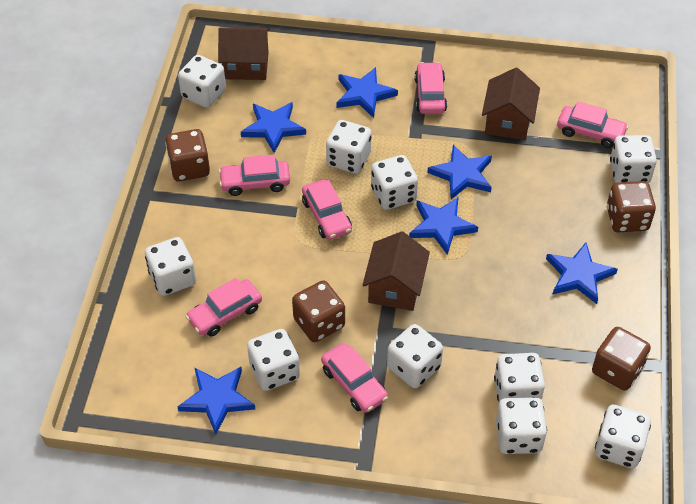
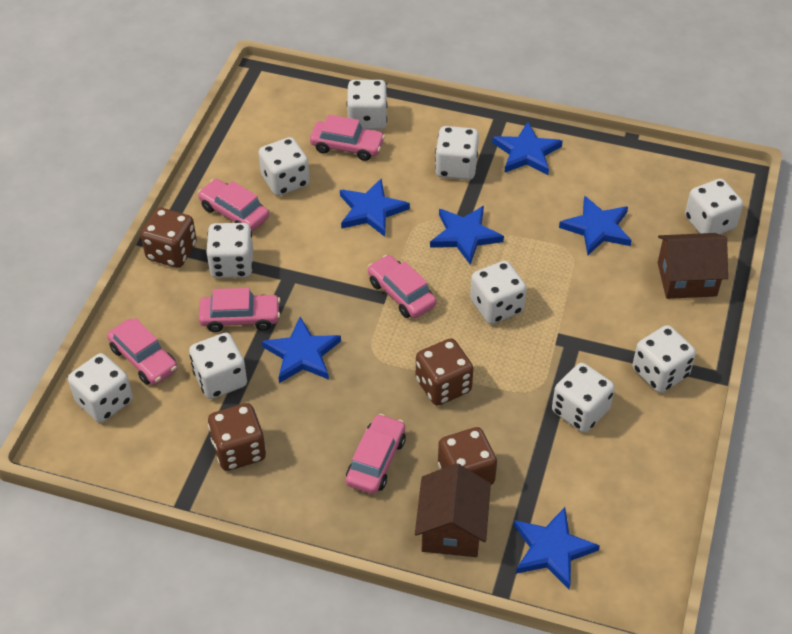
brown house: 3 -> 2

